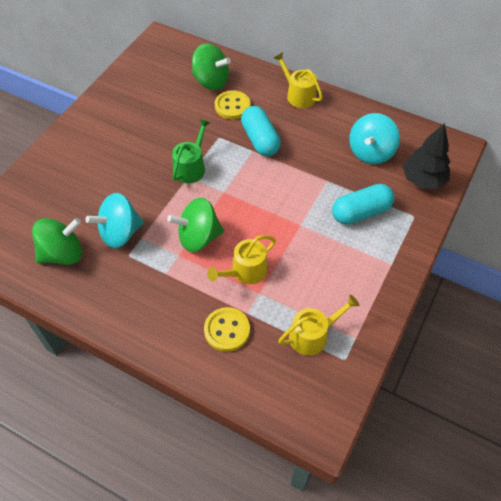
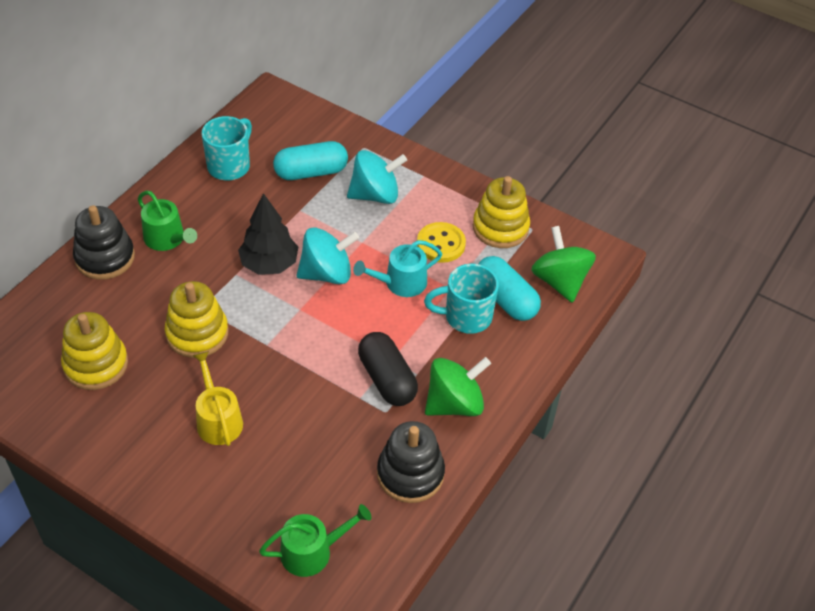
black capsule: 0 -> 1
black stacking toy: 0 -> 2
green spinning top: 3 -> 2
green watering can: 1 -> 2
turquoise mug: 0 -> 2
turquoise watering can: 0 -> 1
yellow button: 2 -> 1
yellow stacking toy: 0 -> 3
yellow watering can: 3 -> 1

